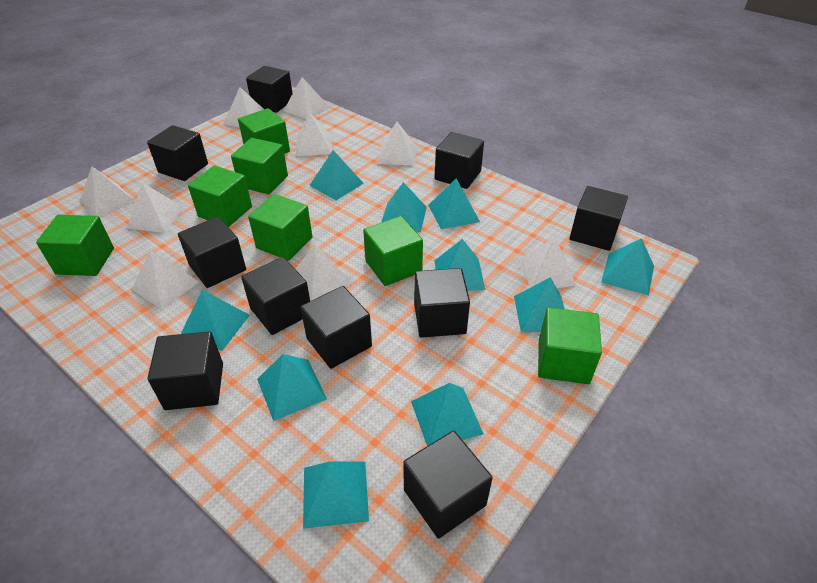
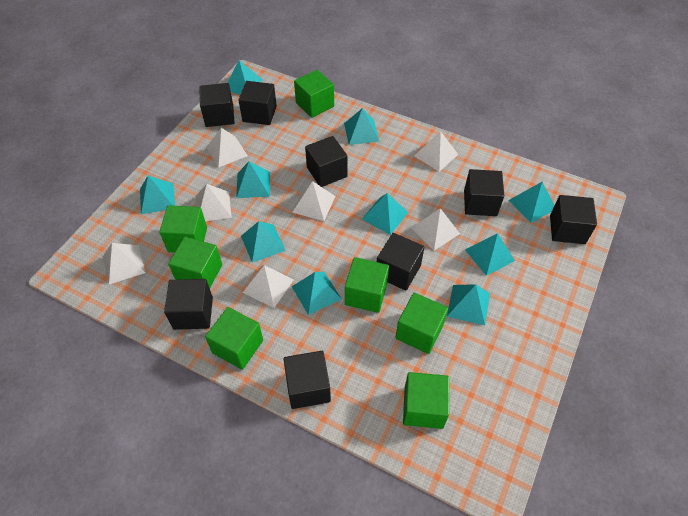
black cube: 10 -> 8
white pyramid: 9 -> 7

